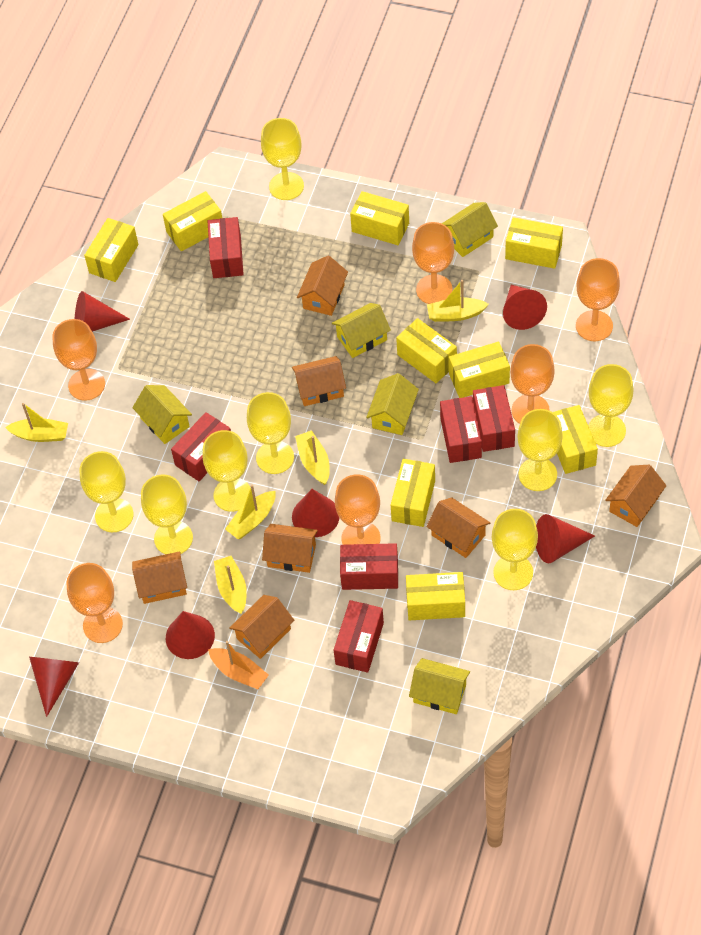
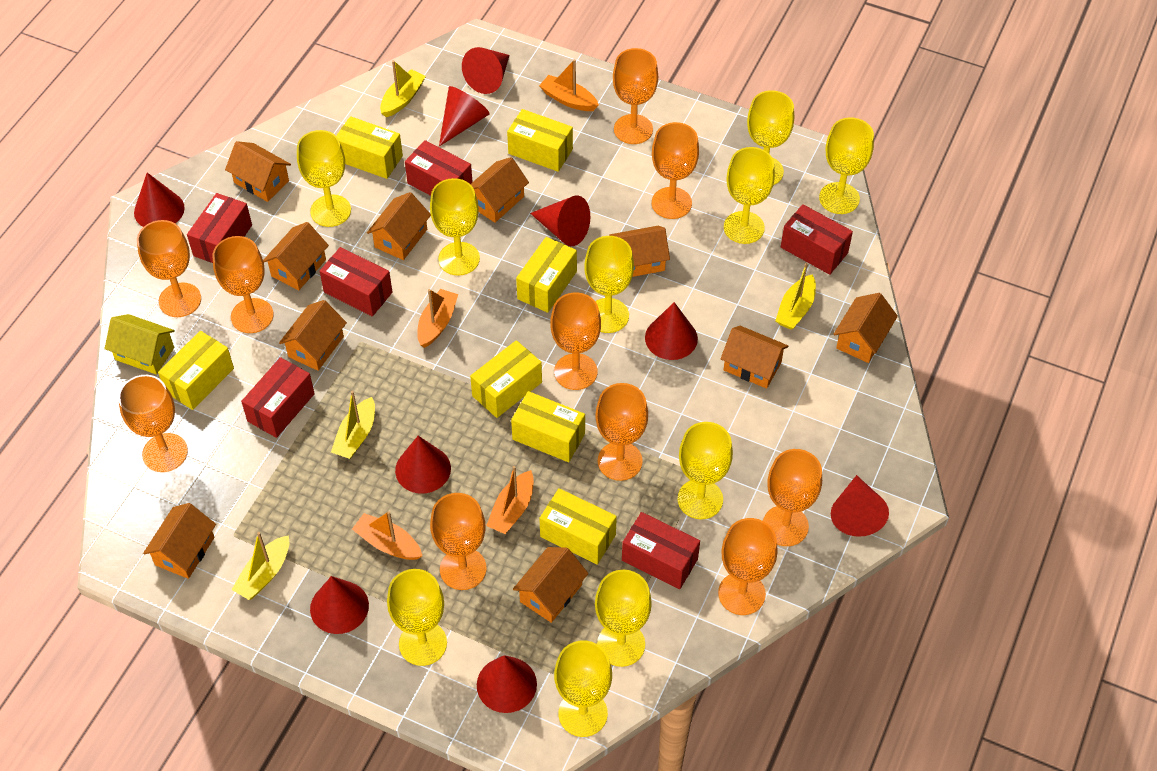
orange boat: 1 -> 4
orange goblet: 6 -> 10
orange house: 7 -> 10
red cone: 6 -> 9
yellow boat: 5 -> 4
yellow box: 9 -> 7
yellow goblet: 8 -> 10
yellow house: 5 -> 1

